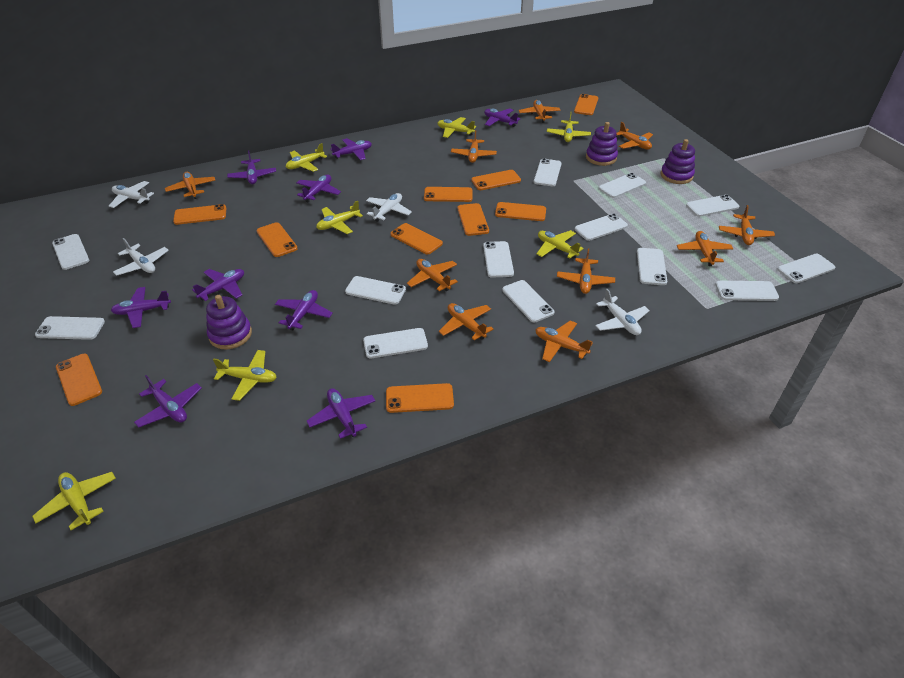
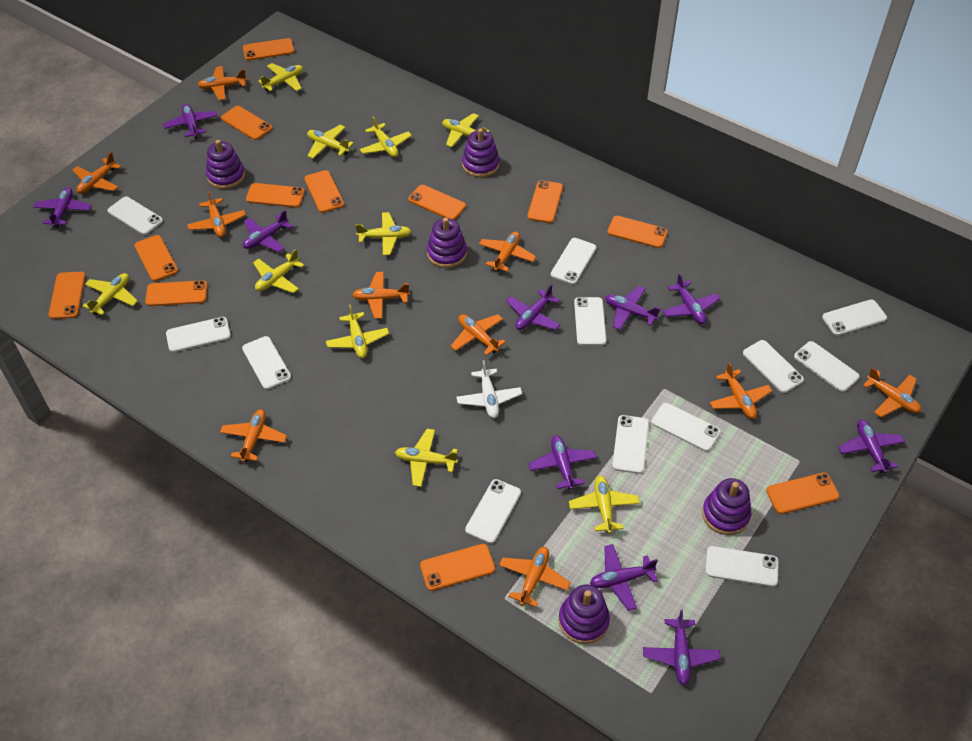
orange phone: 10 -> 12
purple plane: 9 -> 10
purple stacking toy: 3 -> 5
white phone: 13 -> 12
white plane: 4 -> 1
yellow plane: 7 -> 10

